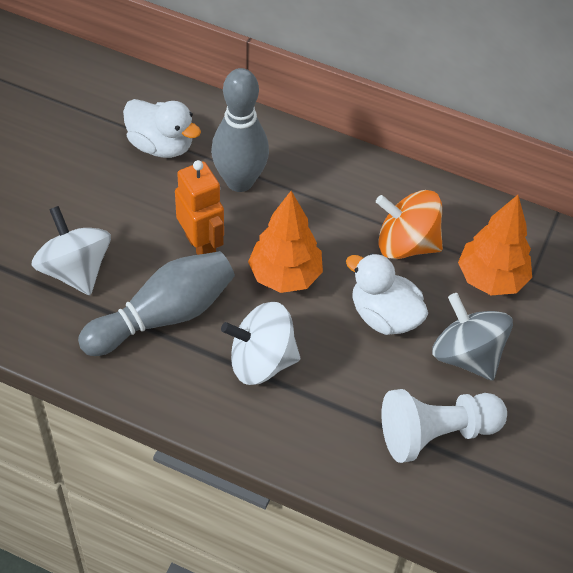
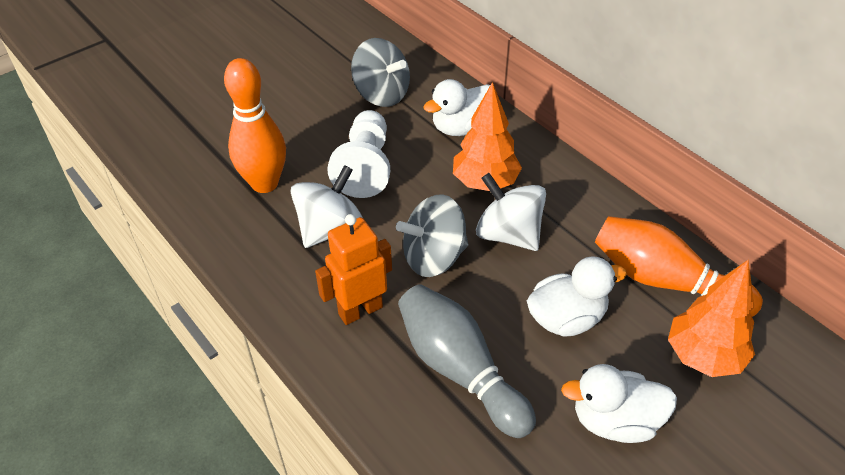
grey bowling pin: 2 -> 1
grey spinning top: 1 -> 2
orange bowling pin: 0 -> 2
orange spinning top: 1 -> 0
white duck: 2 -> 3

